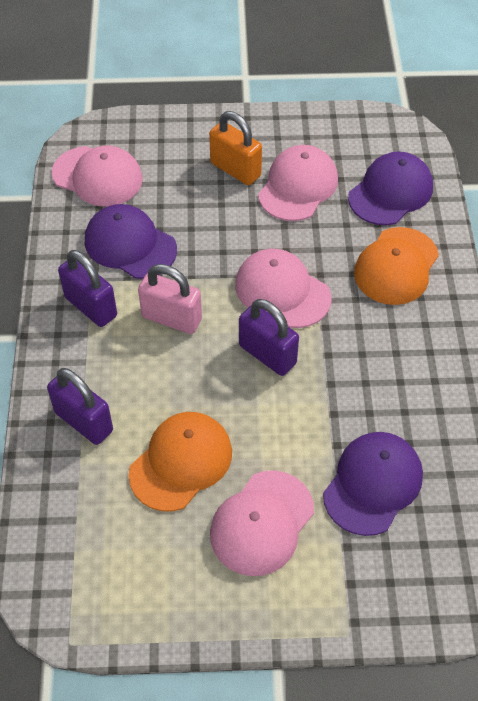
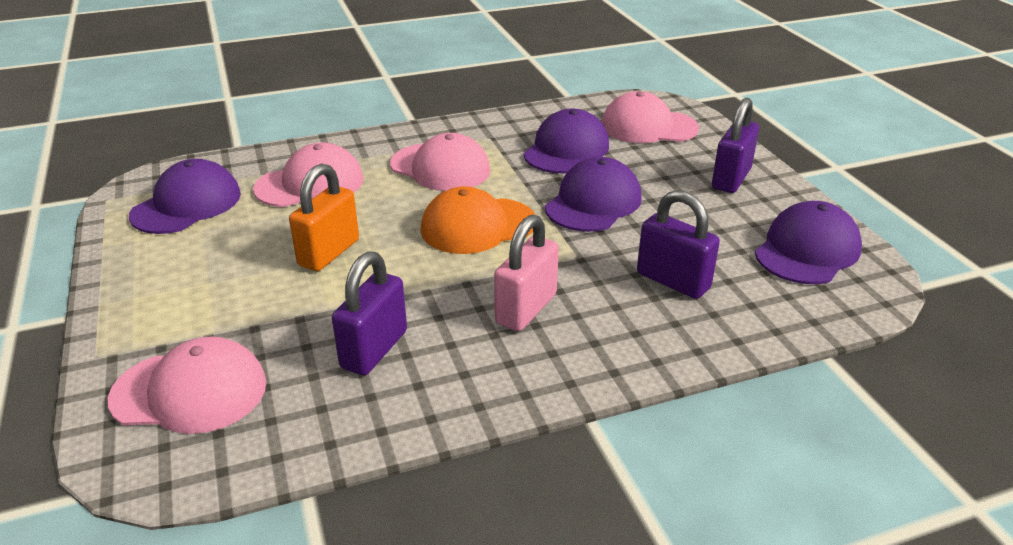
orange cap: 2 -> 1
purple cap: 3 -> 4

